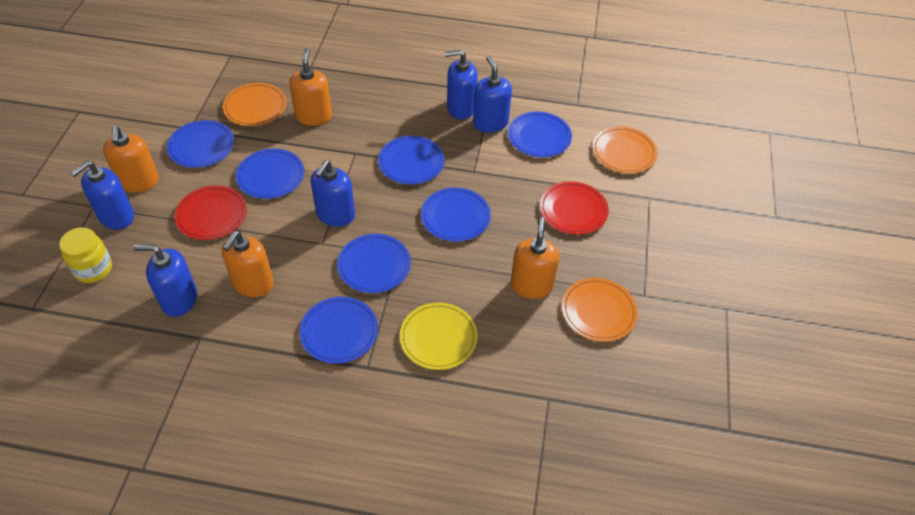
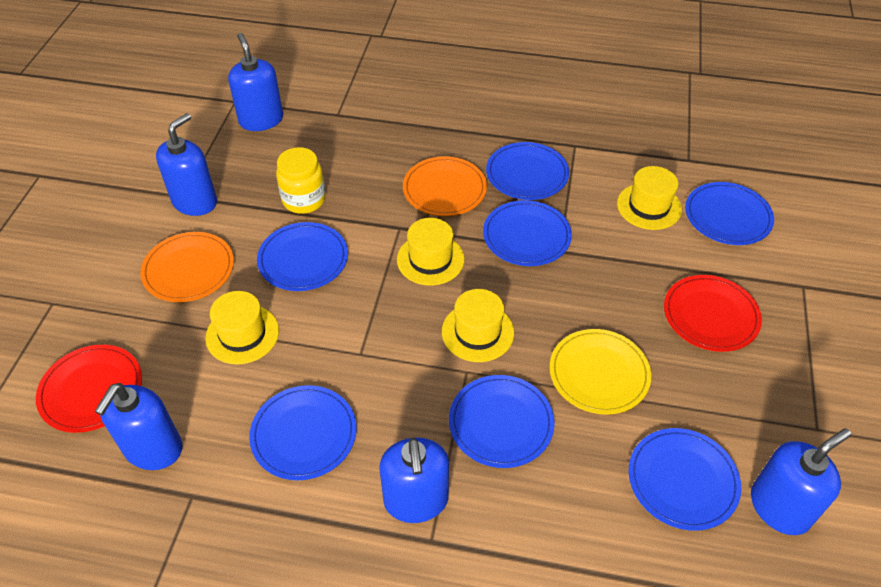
orange plate: 3 -> 2
orange soap dispenser: 4 -> 0
yellow hat: 0 -> 4

